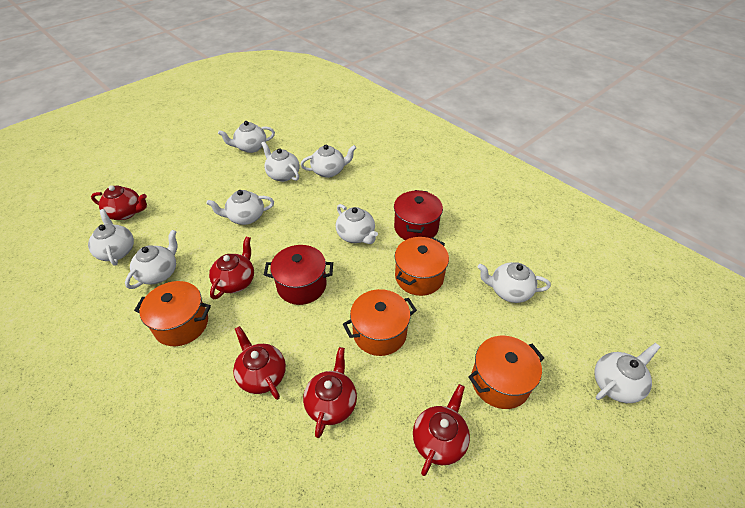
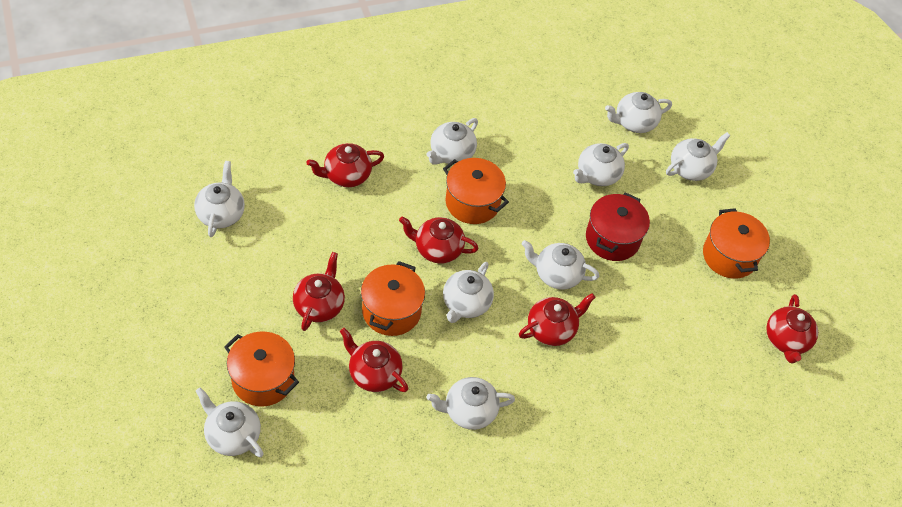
red pot: 2 -> 1
red teapot: 5 -> 6

